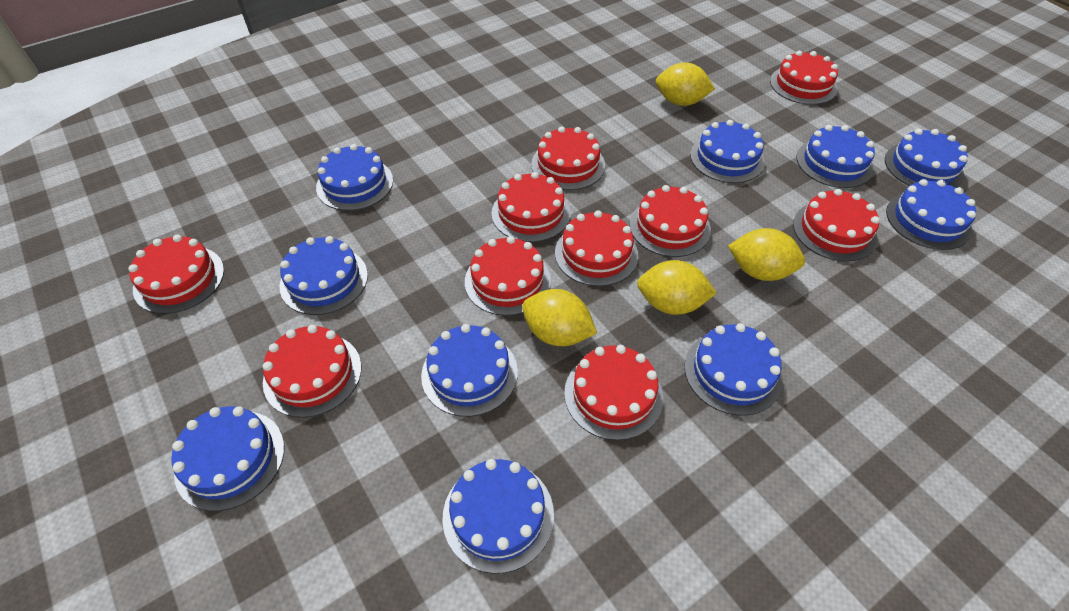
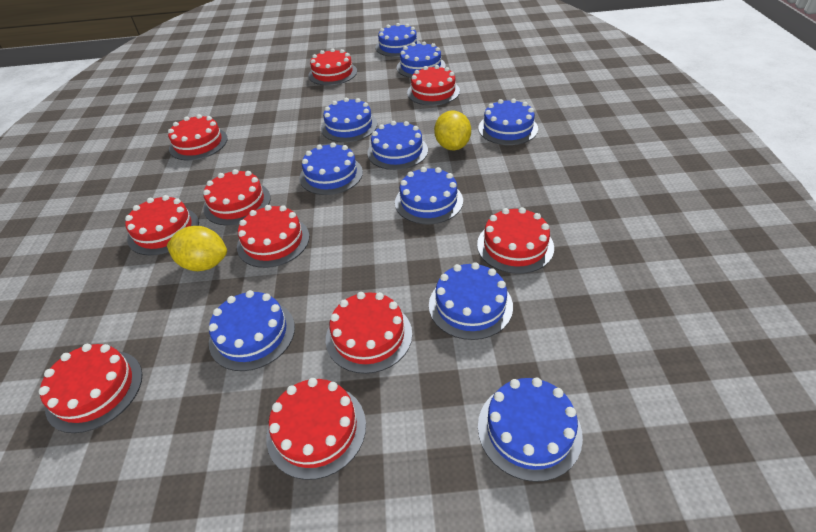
yellow lemon: 4 -> 2

